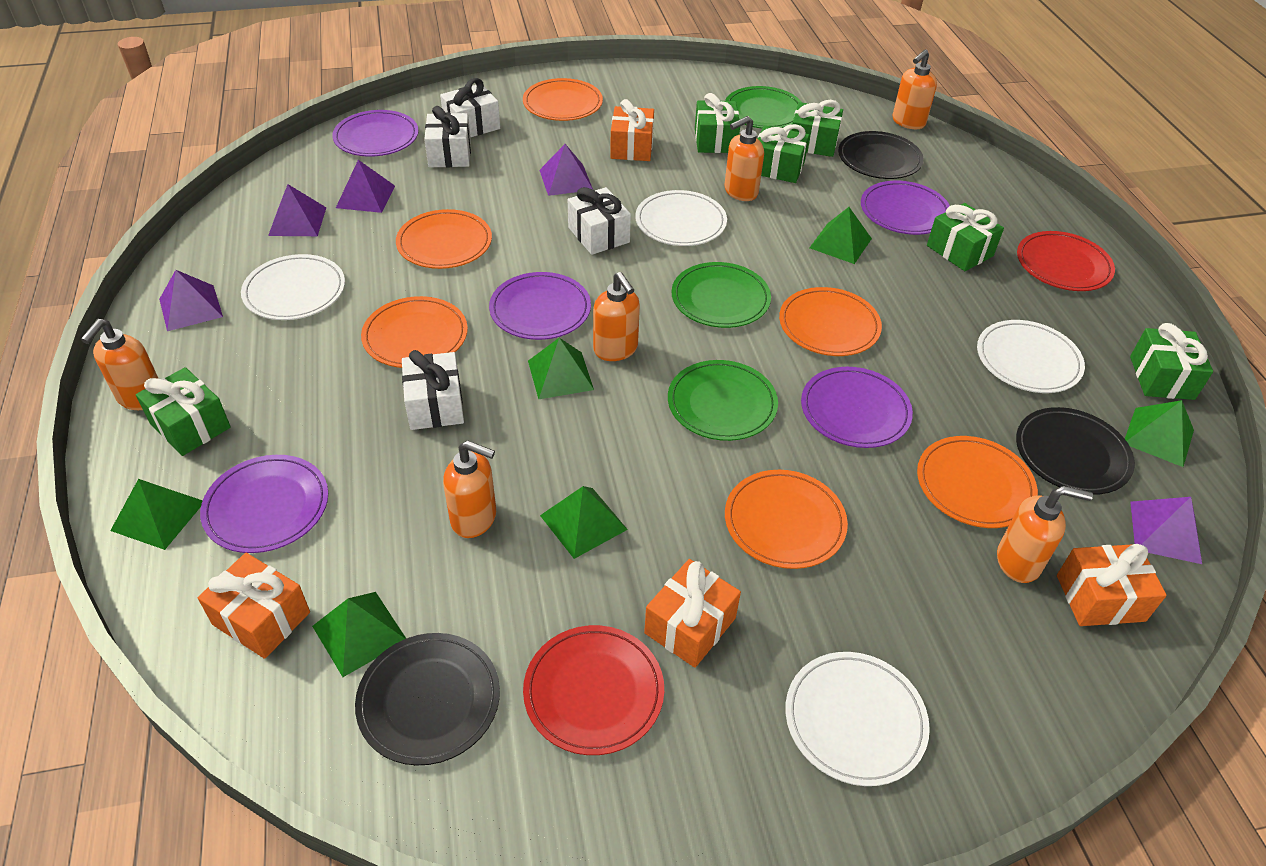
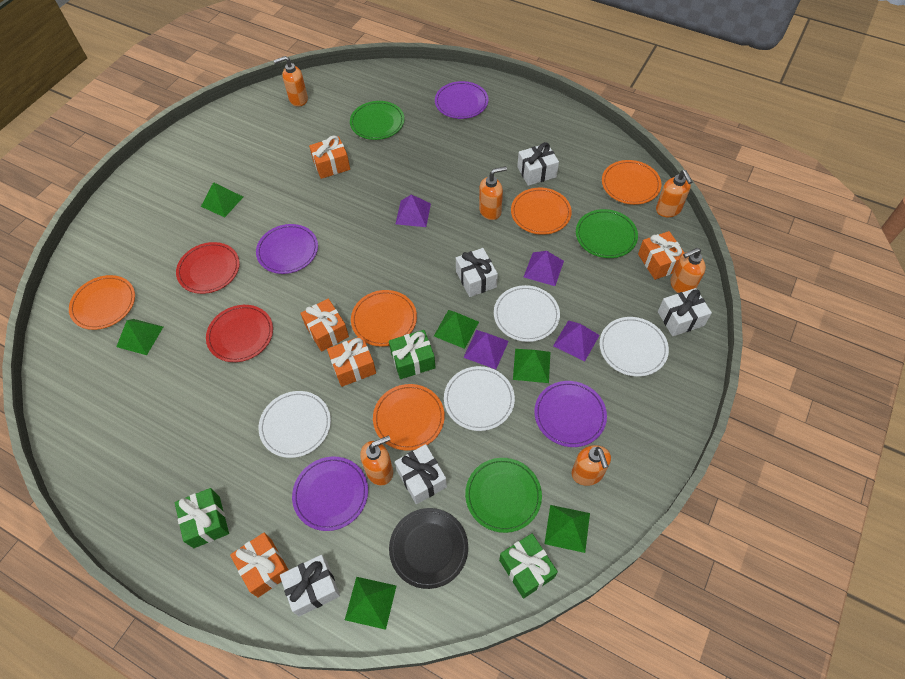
black plate: 3 -> 1
green gift: 6 -> 3
orange gift: 4 -> 5
orange plate: 6 -> 5
purple plate: 5 -> 4
purple pyramid: 5 -> 4
white gift: 4 -> 5

